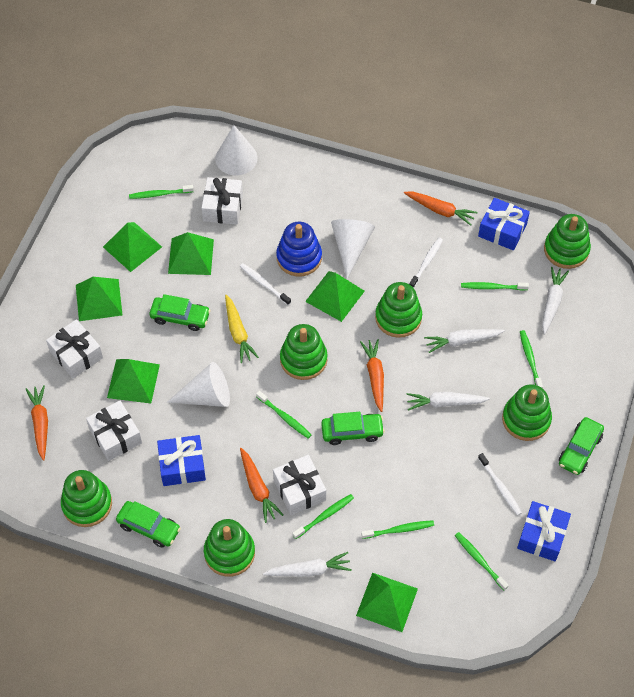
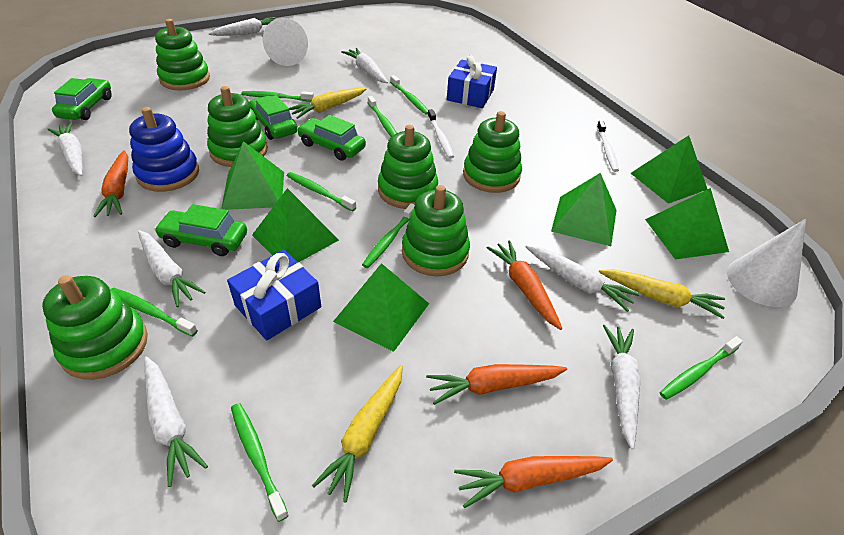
blue gift: 3 -> 2
green toothbrush: 7 -> 8
white carrot: 4 -> 7
white cone: 3 -> 2
white gift: 4 -> 0
white toothbrush: 3 -> 2
yellow carrot: 1 -> 3

